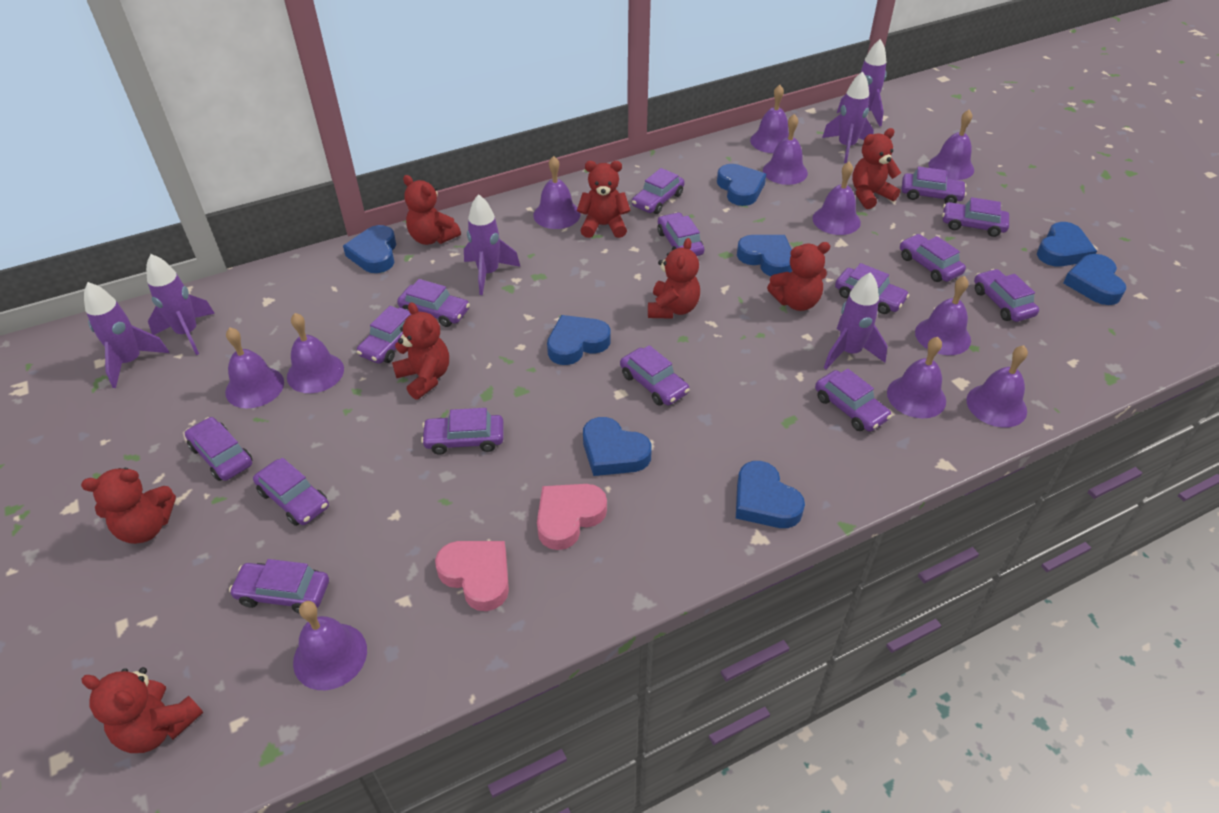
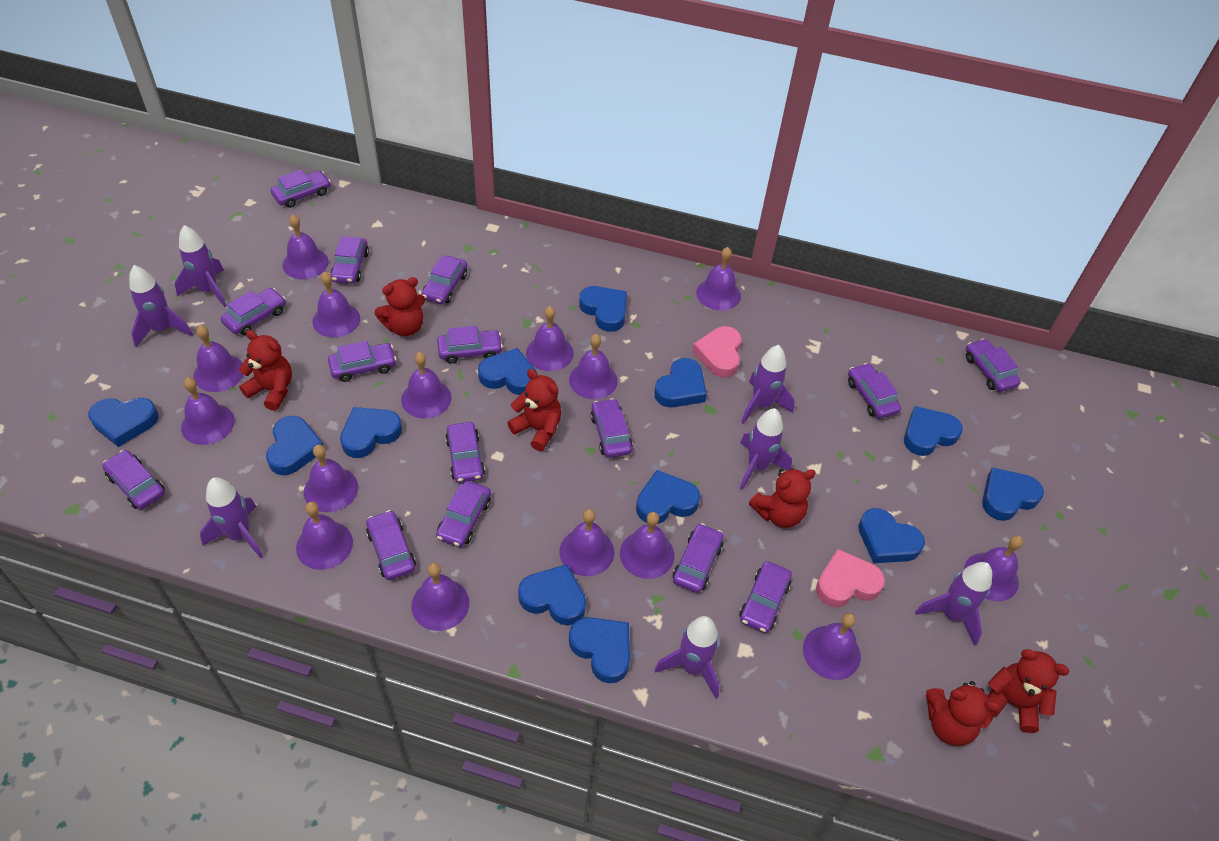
blue heart: 8 -> 12
purple bell: 11 -> 15
purple rocket: 6 -> 7
red teddy bear: 8 -> 6

